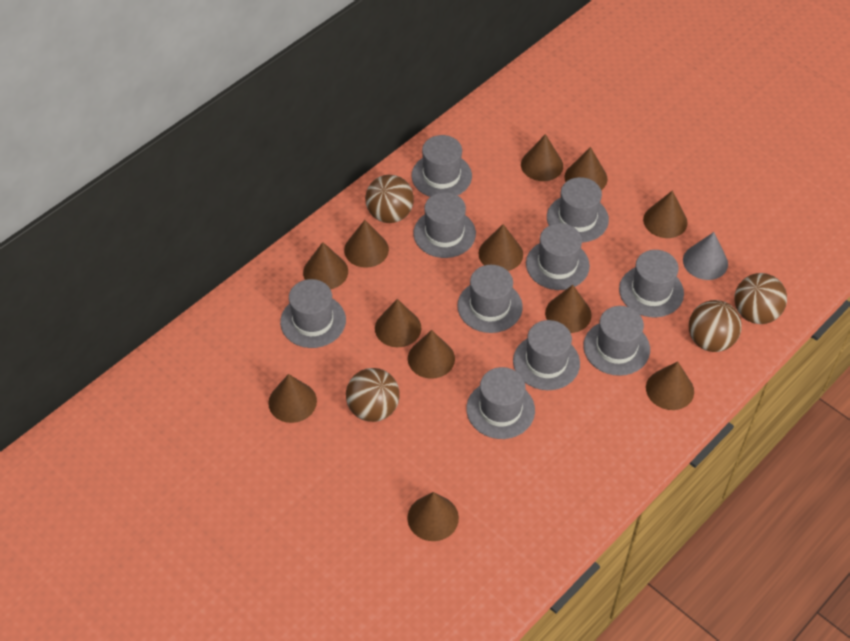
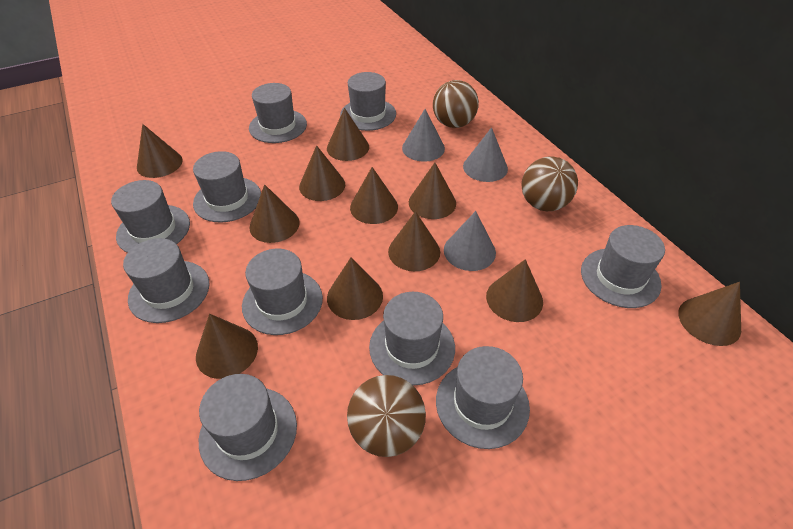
brown ball: 4 -> 3
brown cone: 12 -> 11
grey cone: 1 -> 3

